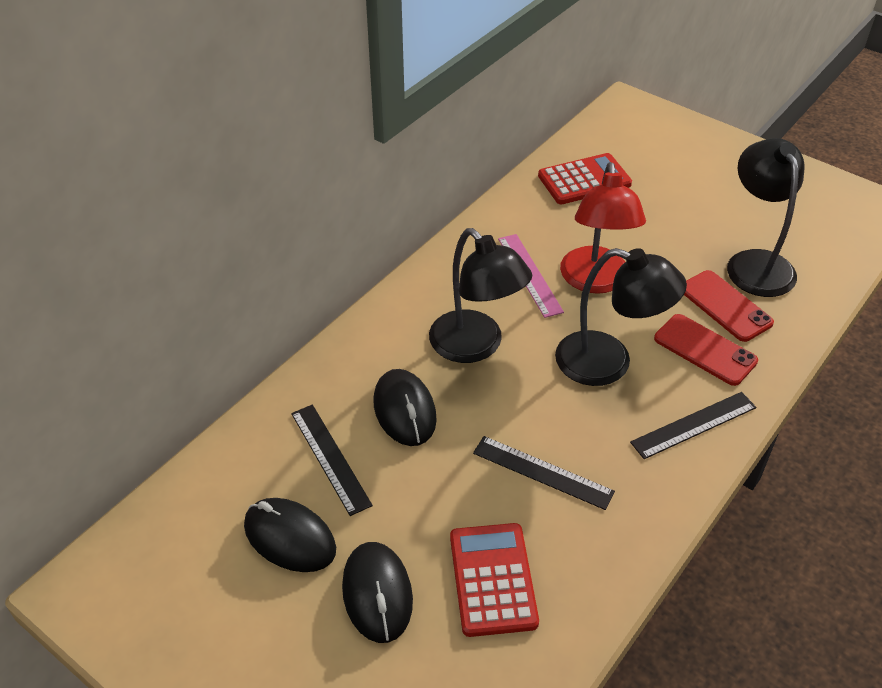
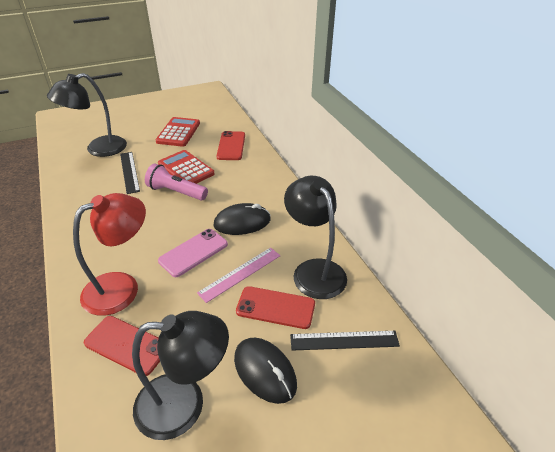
black mouse: 3 -> 2
black ruler: 3 -> 2
pink flashlight: 0 -> 1
pink phone: 0 -> 1
red phone: 2 -> 3

